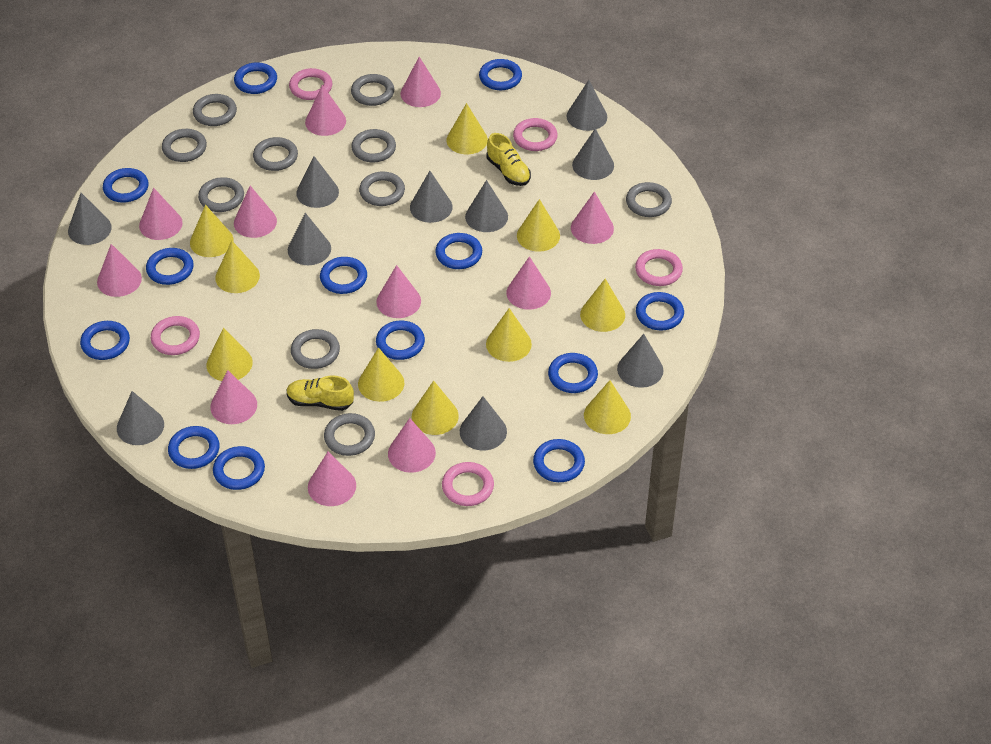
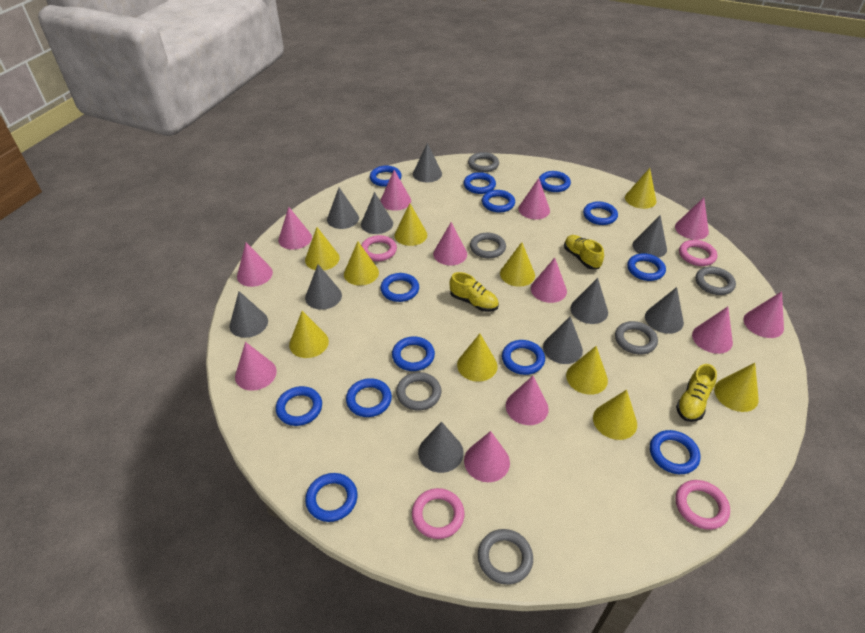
grey ring: 10 -> 6
pink cone: 11 -> 12
pink ring: 5 -> 4
yellow shoe: 2 -> 3

